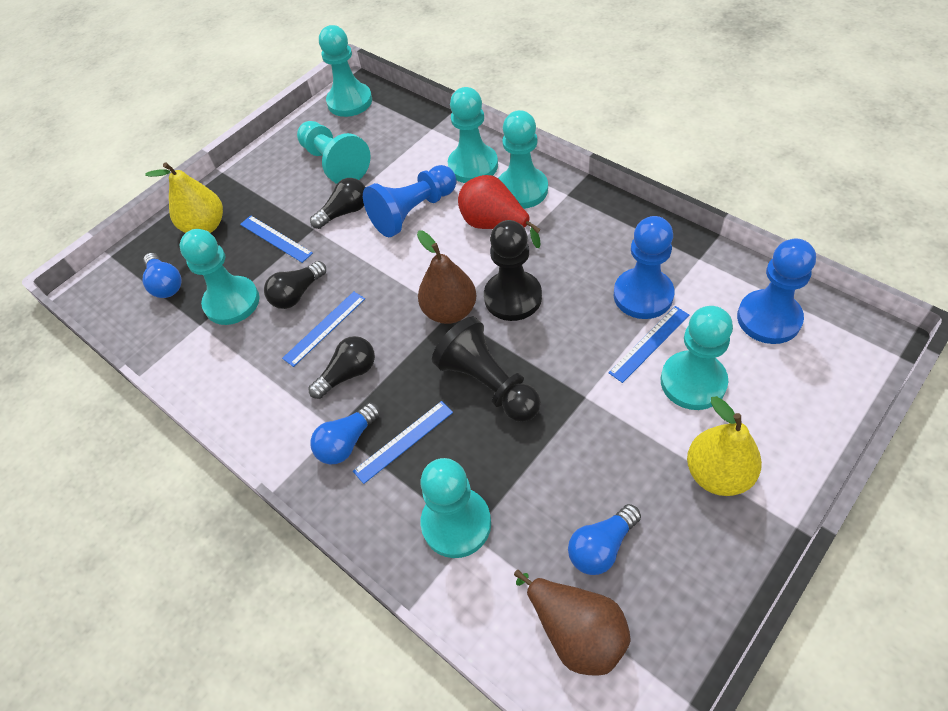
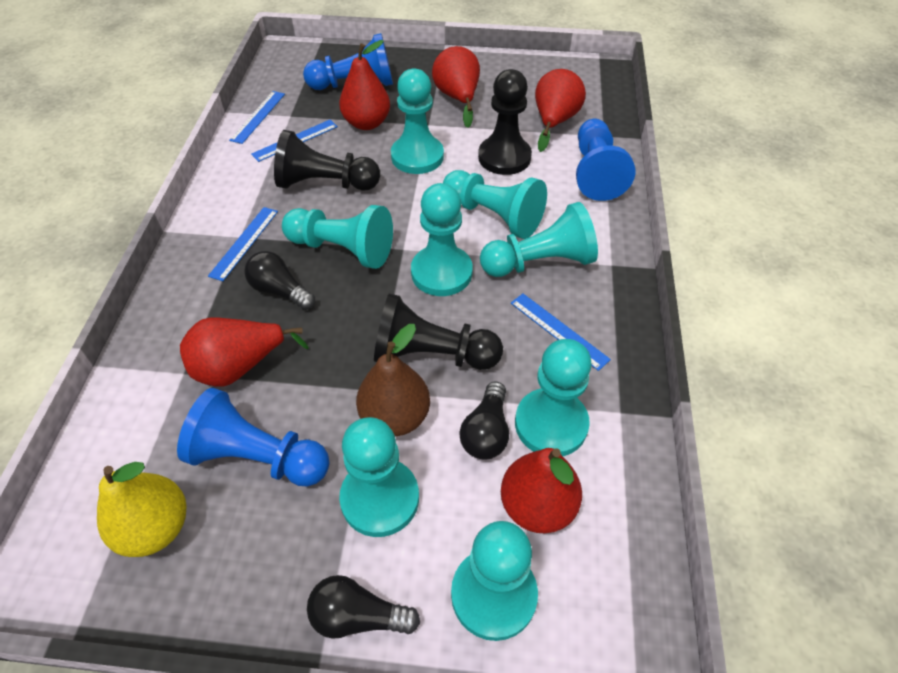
black pawn: 2 -> 3
blue light bulb: 3 -> 0
brown pear: 2 -> 1
red pear: 1 -> 5
turquoise pawn: 7 -> 8
yellow pear: 2 -> 1

